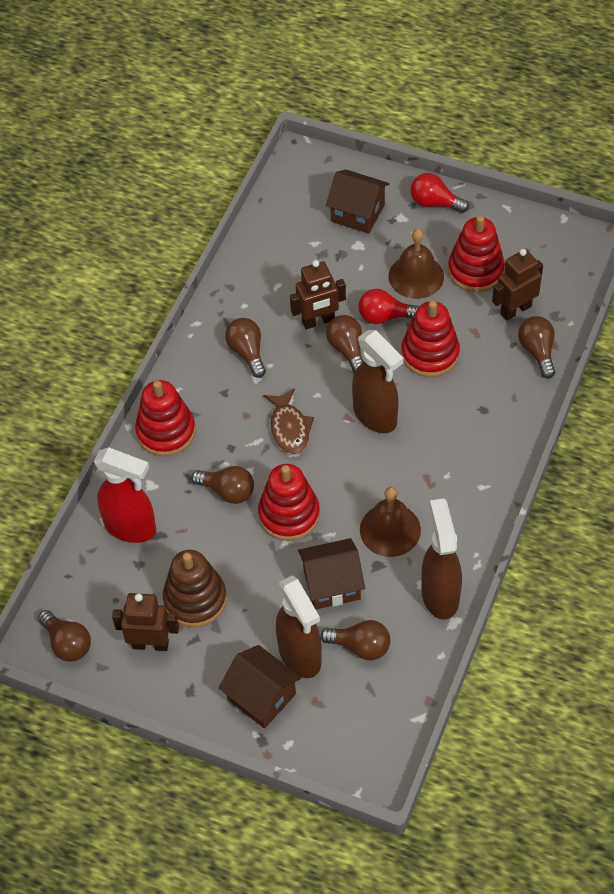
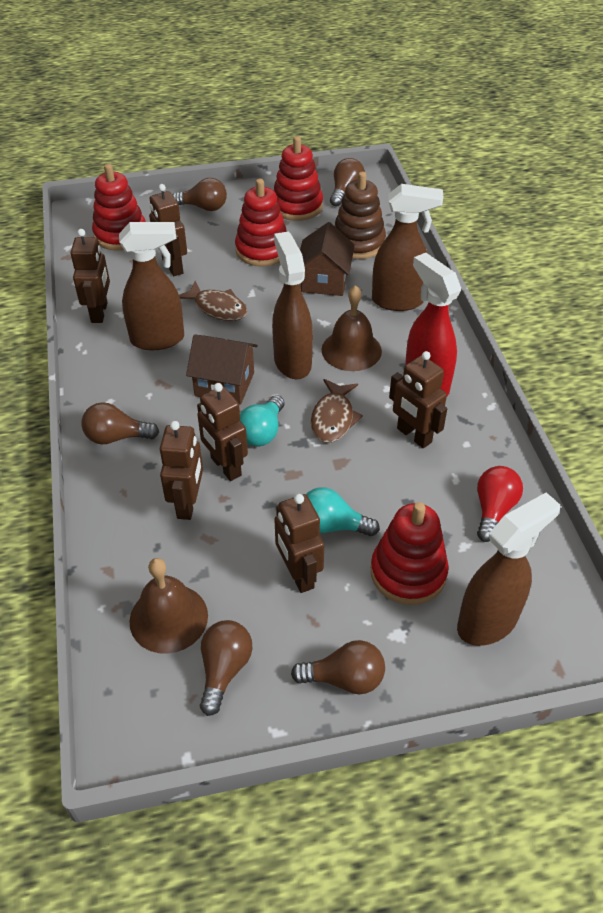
brown fish: 1 -> 2
brown house: 3 -> 2
brown light bulb: 6 -> 5
brown robot: 3 -> 6
brown spray bottle: 3 -> 4
red light bulb: 2 -> 1
turquoise light bulb: 0 -> 2

